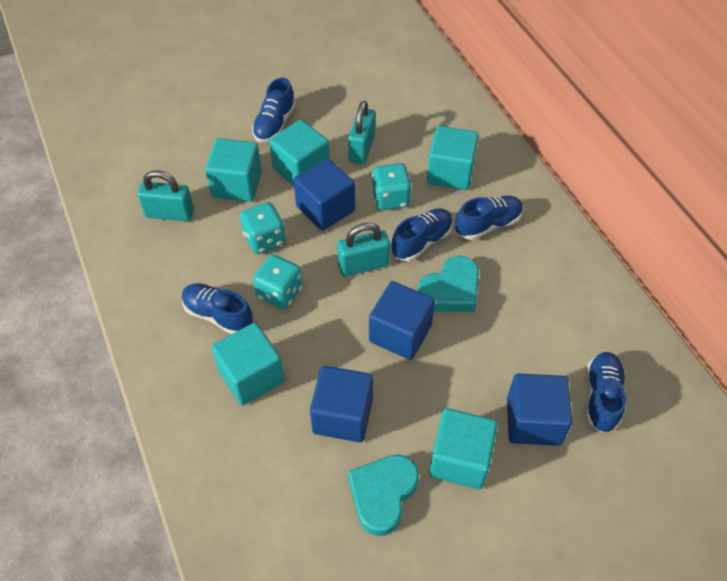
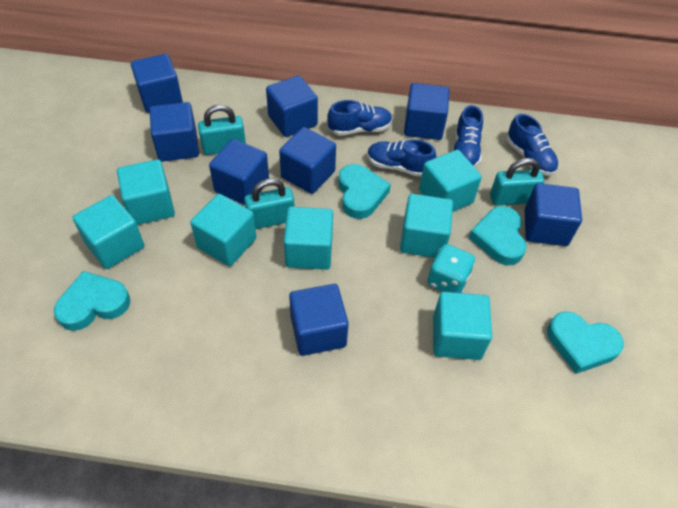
blue cube: 4 -> 8
blue shoe: 5 -> 4
turquoise cube: 5 -> 7
turquoise dice: 3 -> 1
turquoise heart: 2 -> 4

